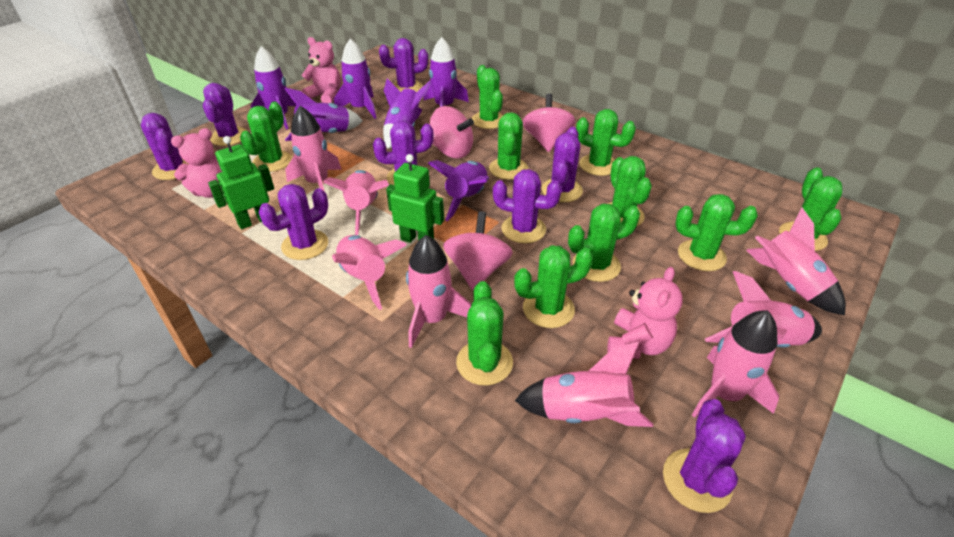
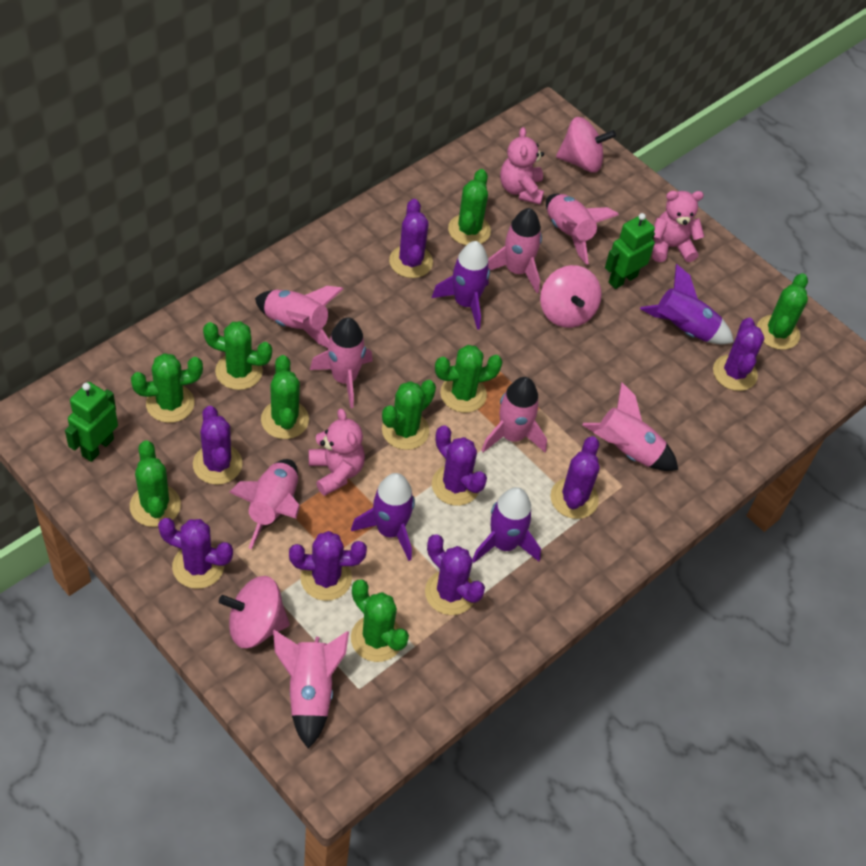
green cactus: 10 -> 9
purple rocket: 6 -> 4

